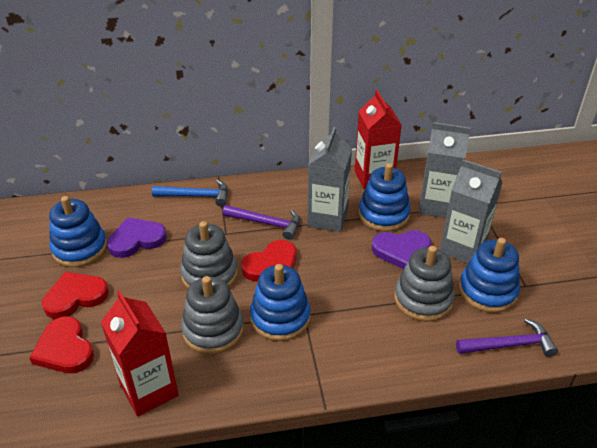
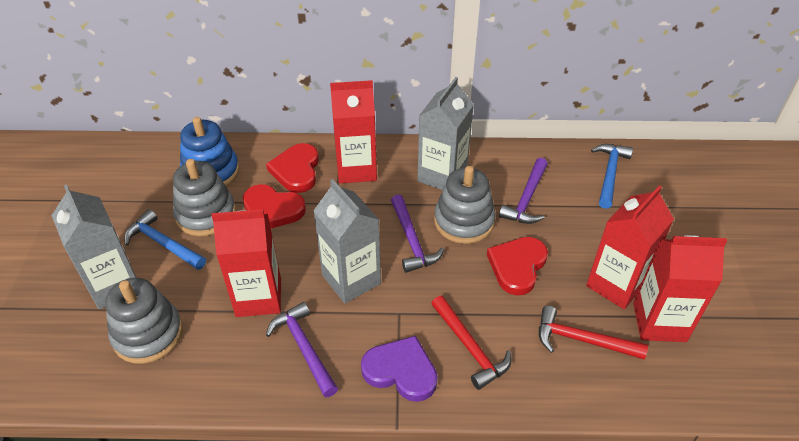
blue hammer: 1 -> 2
blue stacking toy: 4 -> 1
purple hammer: 2 -> 3
purple heart: 2 -> 1
red carton: 2 -> 4
red hammer: 0 -> 2

